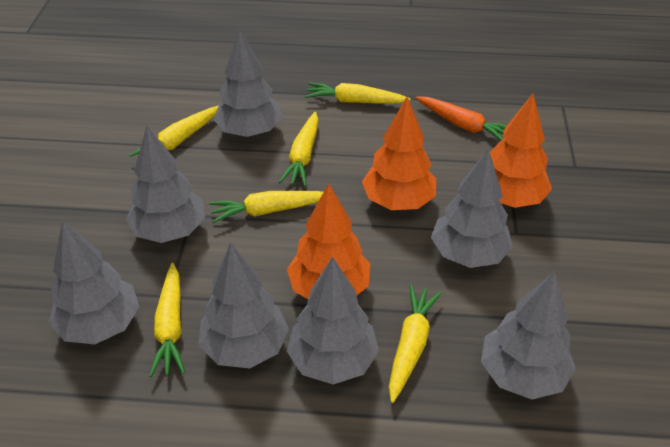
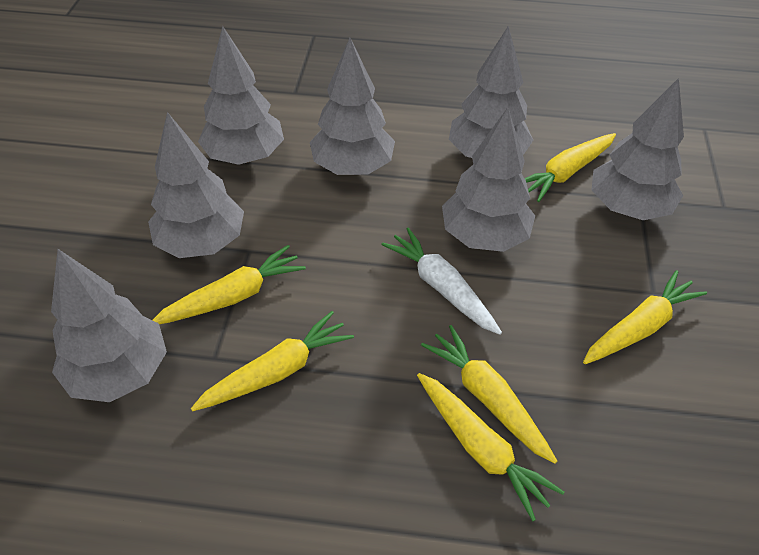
orange carrot: 1 -> 0
orange tree: 3 -> 0
white carrot: 0 -> 1

